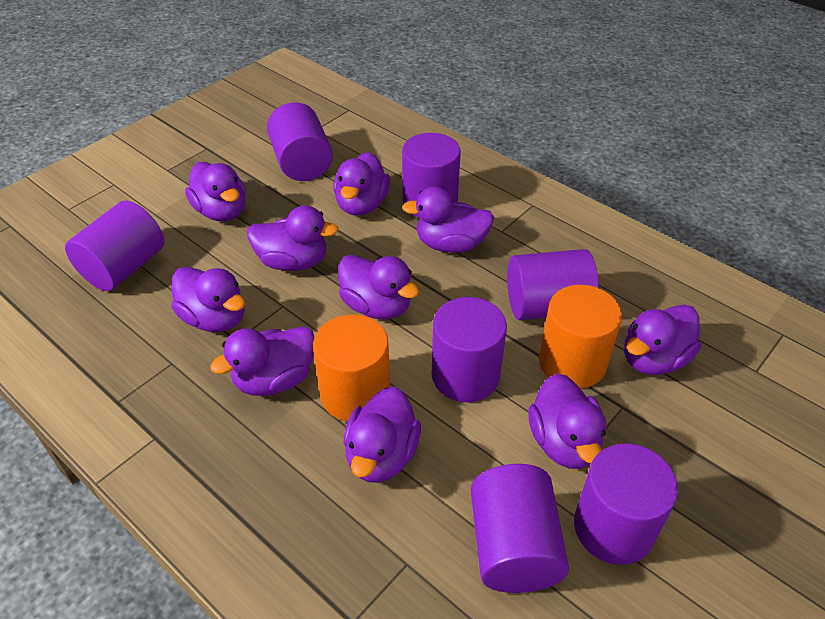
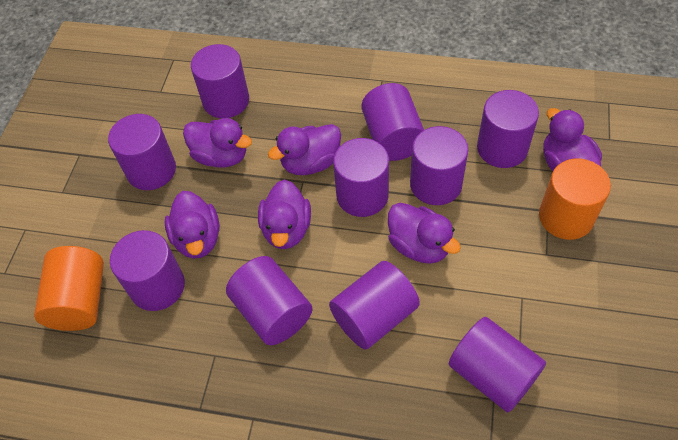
purple cylinder: 7 -> 10
purple duck: 10 -> 6

